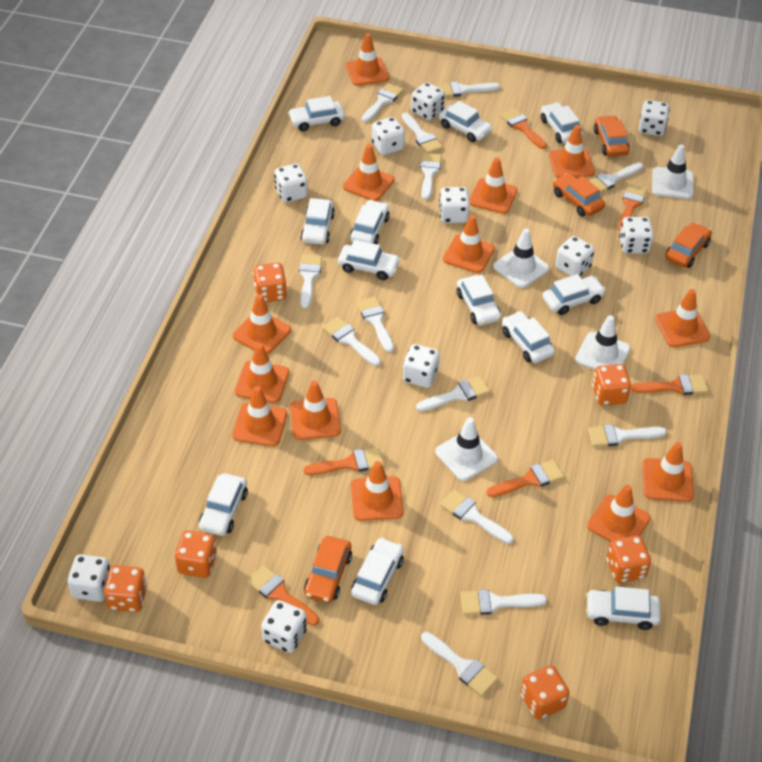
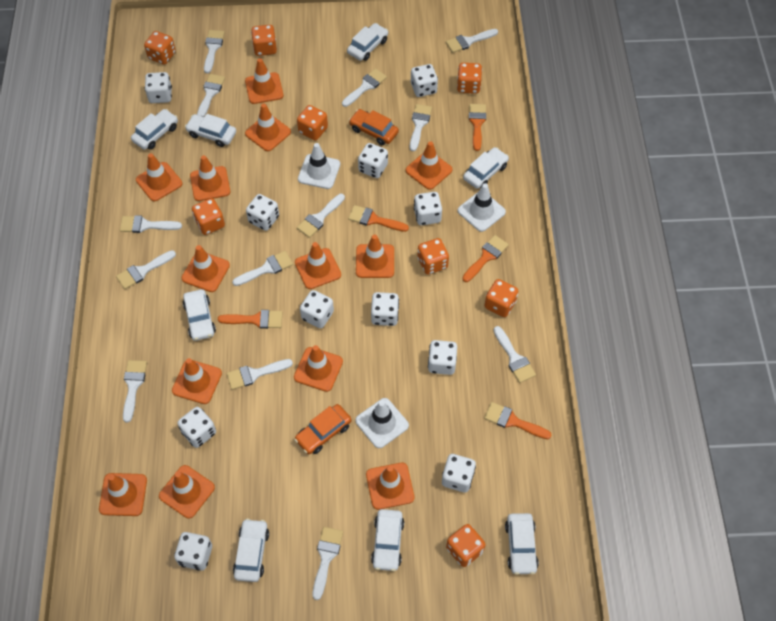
orange brush: 6 -> 5
orange car: 4 -> 2
orange dice: 6 -> 8
white car: 12 -> 8
white dice: 10 -> 11
white traffic cone: 4 -> 3

